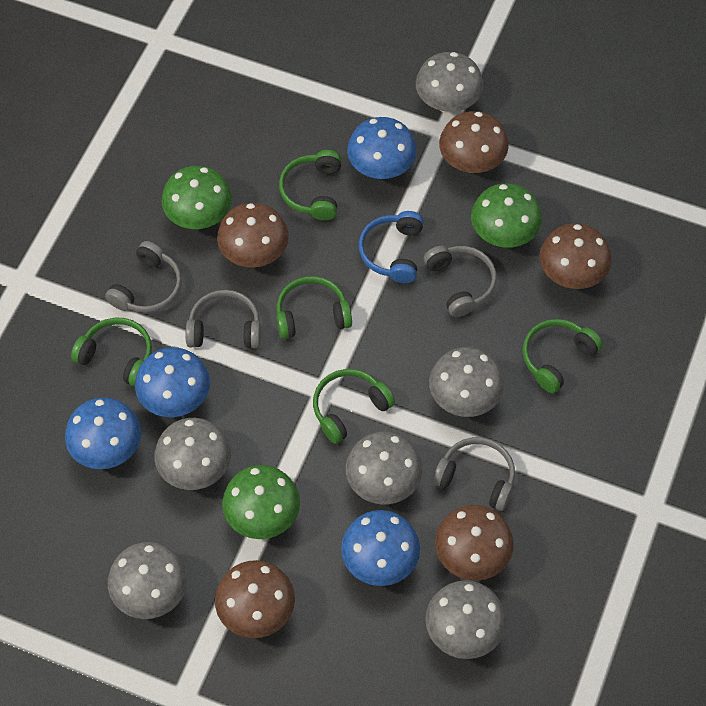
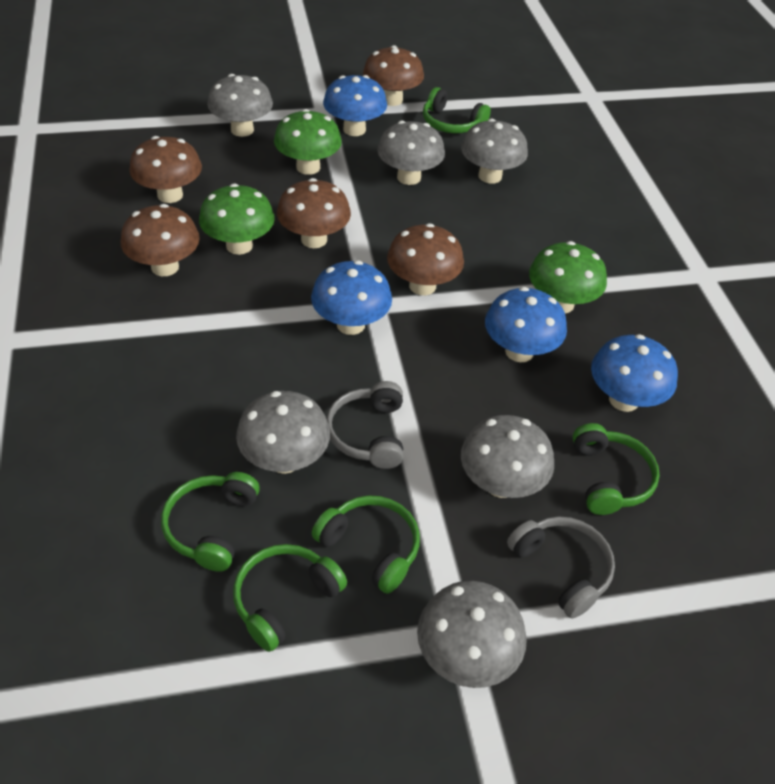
blue headphones: 1 -> 0
grey headphones: 4 -> 2

